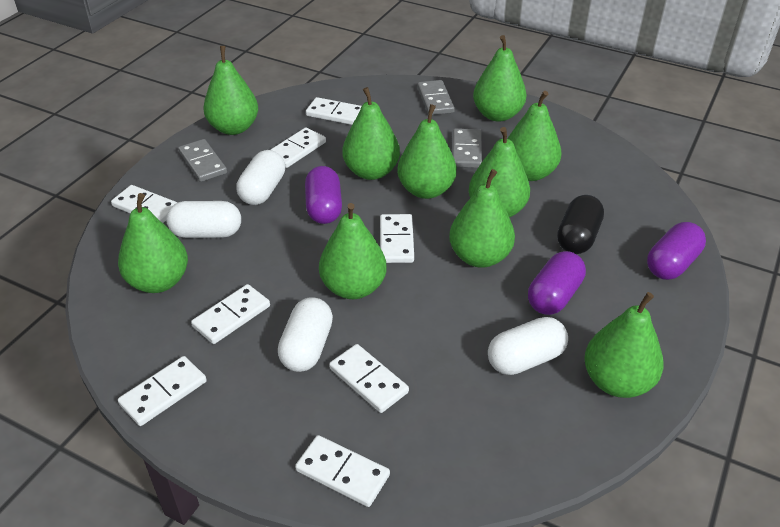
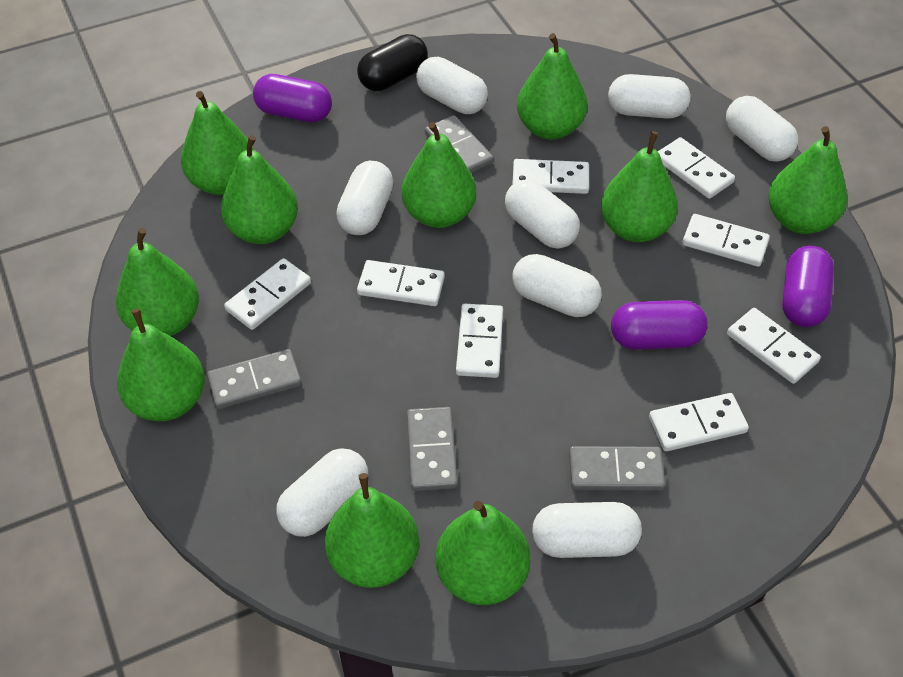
grey domino: 3 -> 4
white capsule: 4 -> 8

